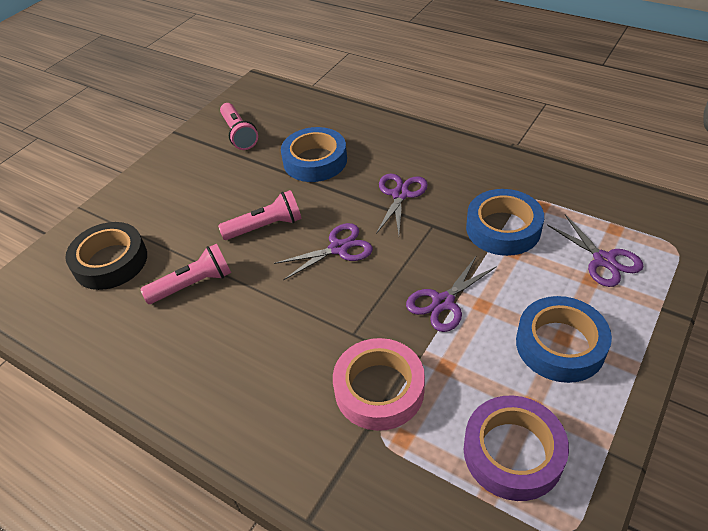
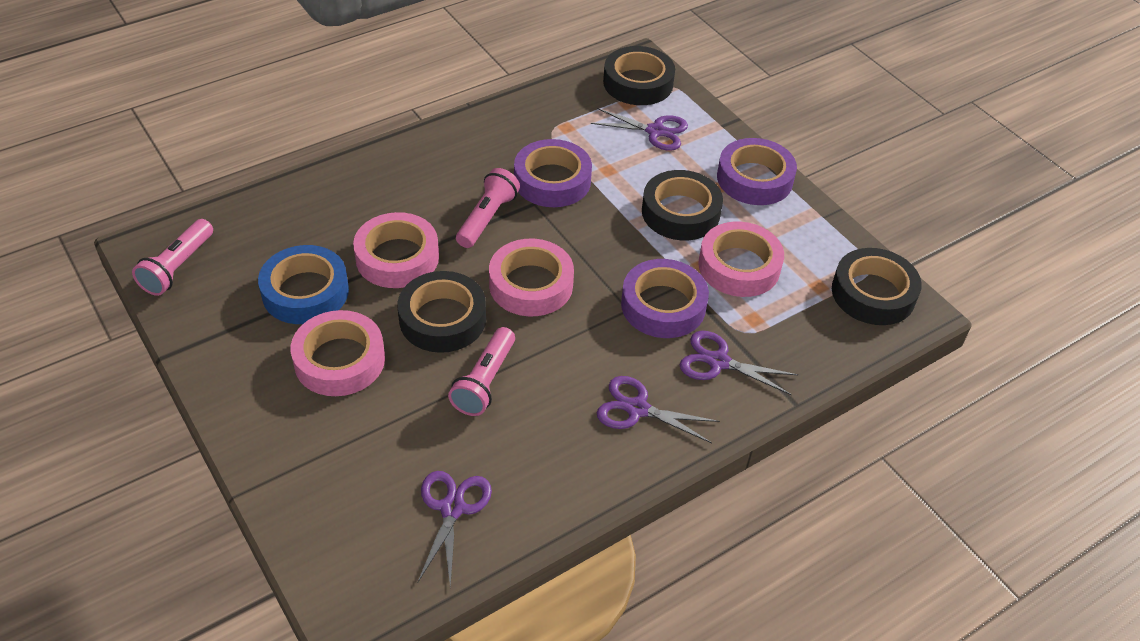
black tape: 1 -> 4
blue tape: 3 -> 1
pink tape: 1 -> 4
purple tape: 1 -> 3

